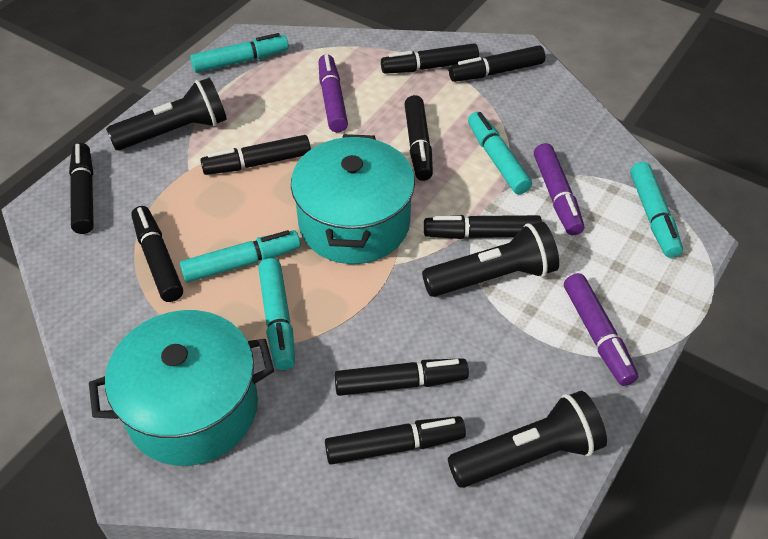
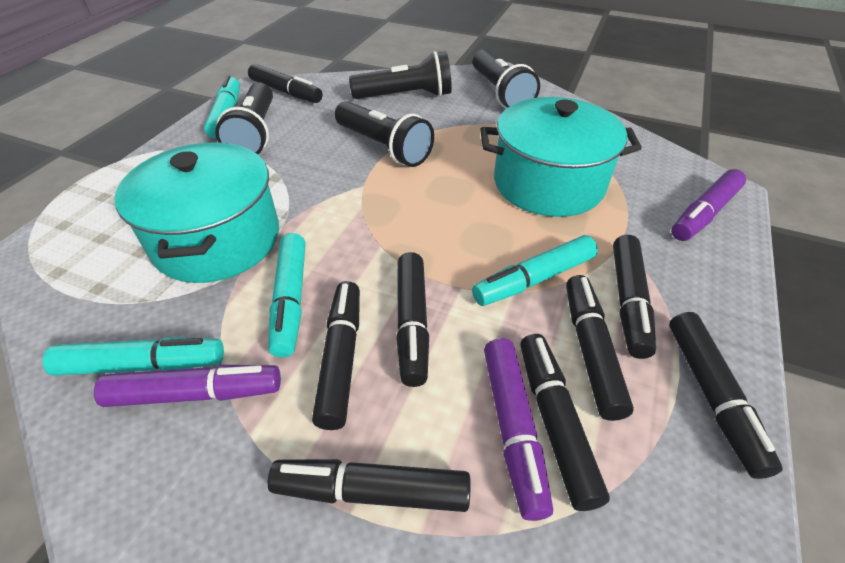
black flashlight: 3 -> 4
black marker: 9 -> 8
turquoise marker: 5 -> 4

